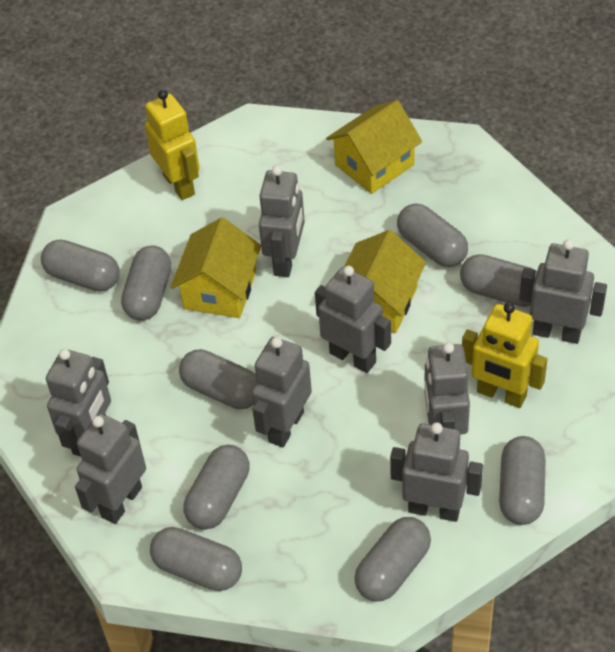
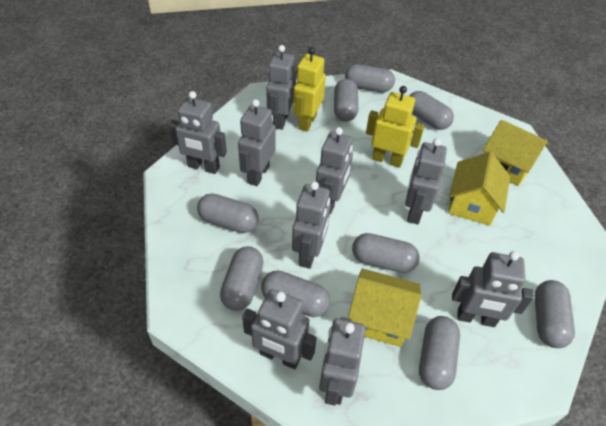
grey robot: 8 -> 9

